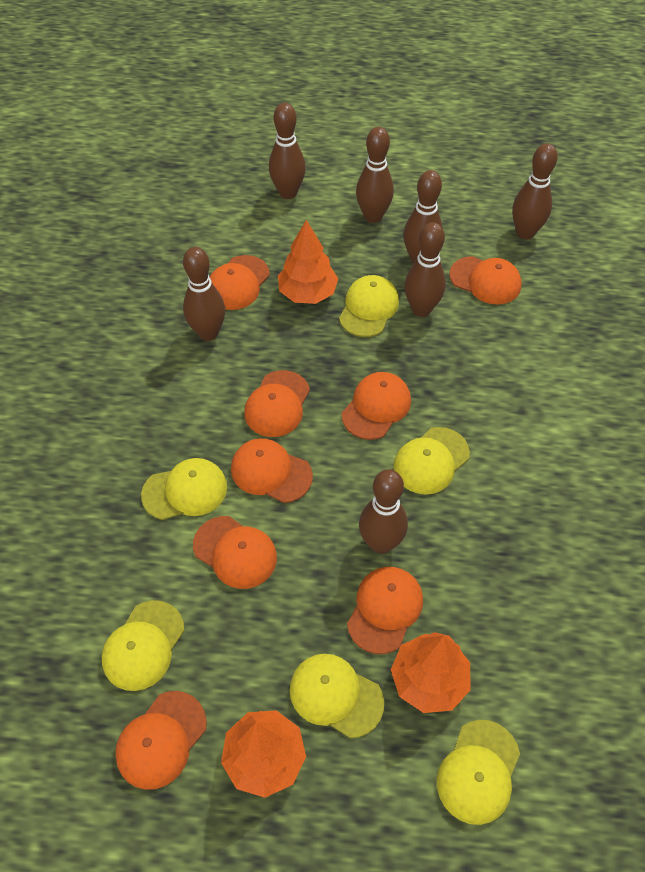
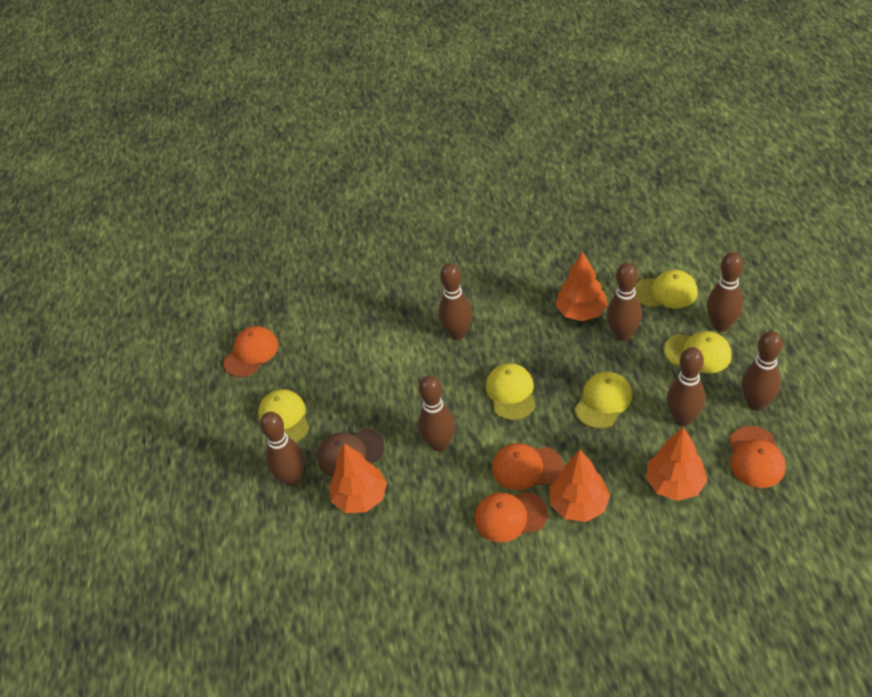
brown cap: 0 -> 1
orange cap: 8 -> 4
orange tree: 3 -> 4
yellow cap: 6 -> 5

